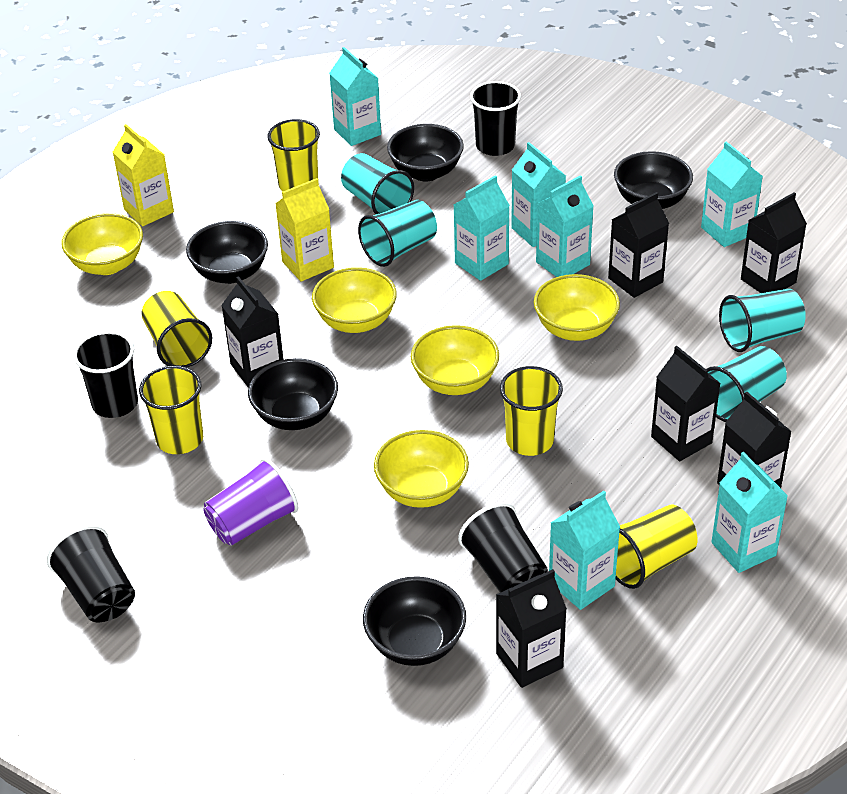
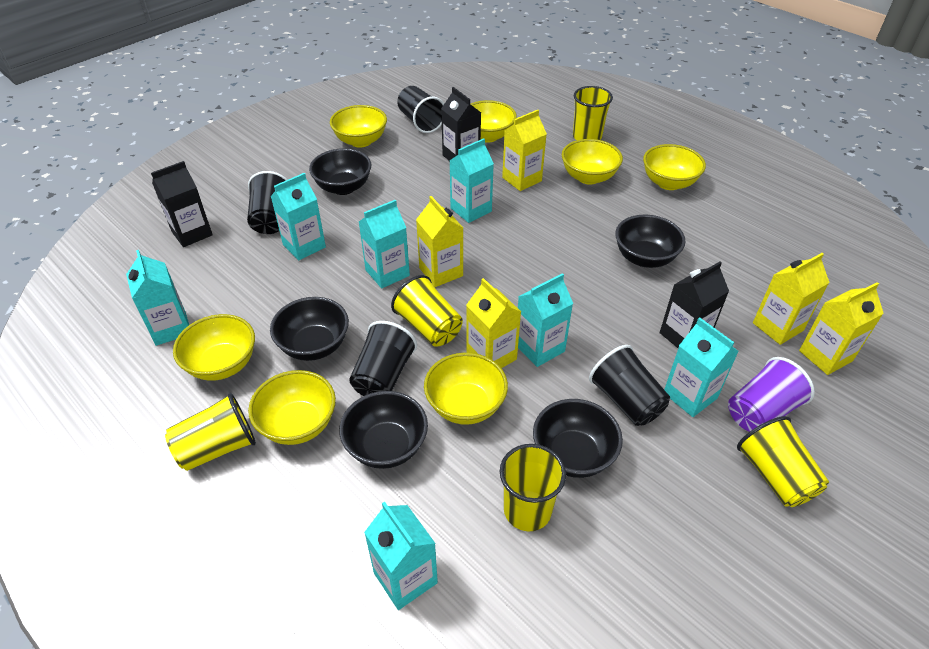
black carton: 6 -> 3
turquoise cup: 4 -> 0
yellow bowl: 5 -> 7
yellow carton: 2 -> 5

